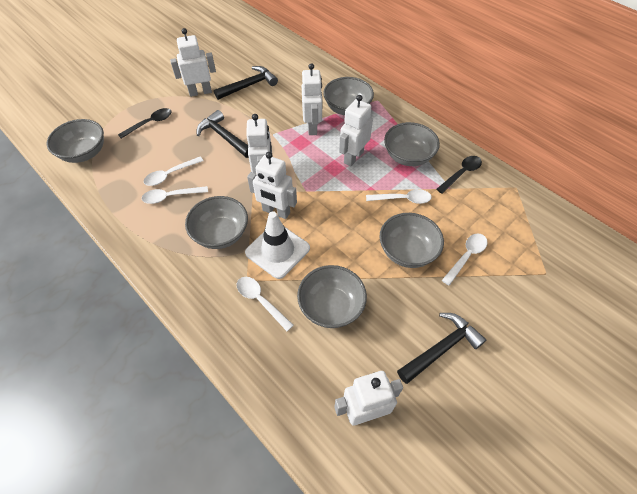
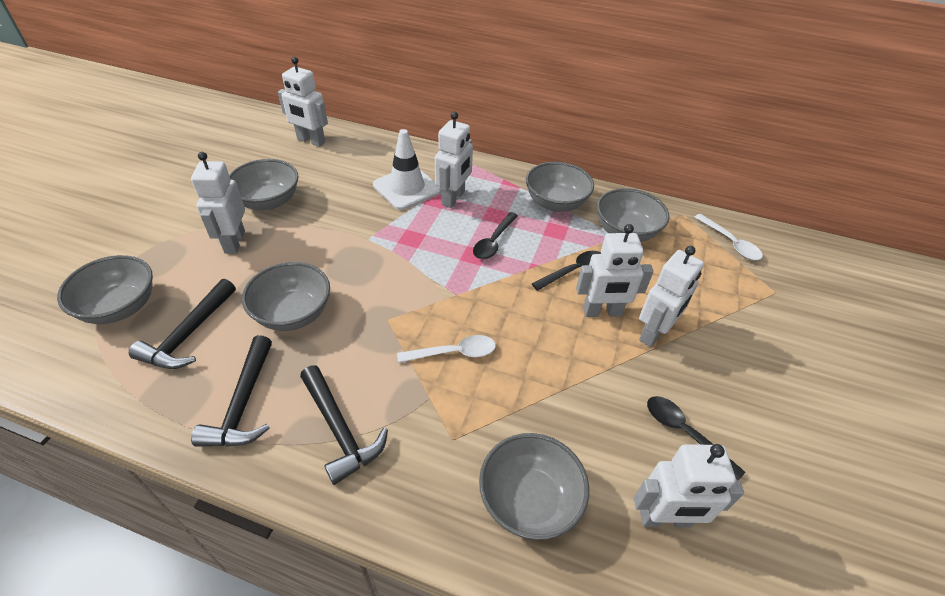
black spoon: 2 -> 3
white spoon: 5 -> 2

